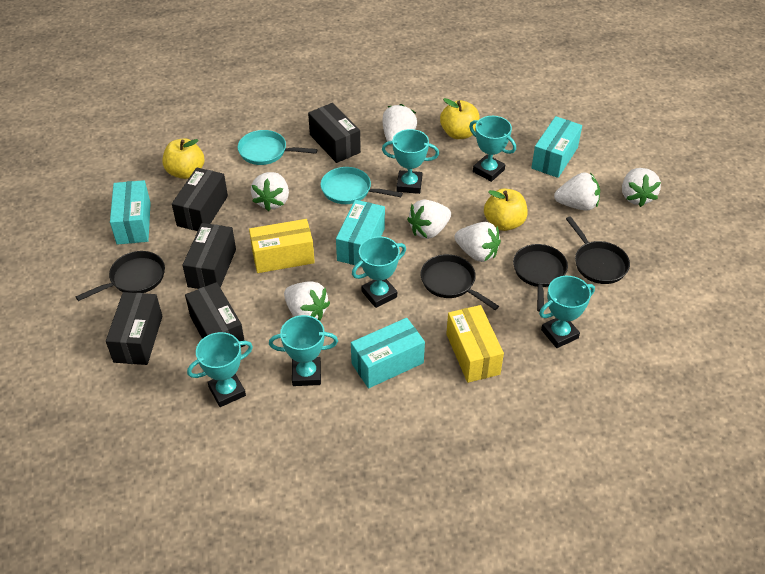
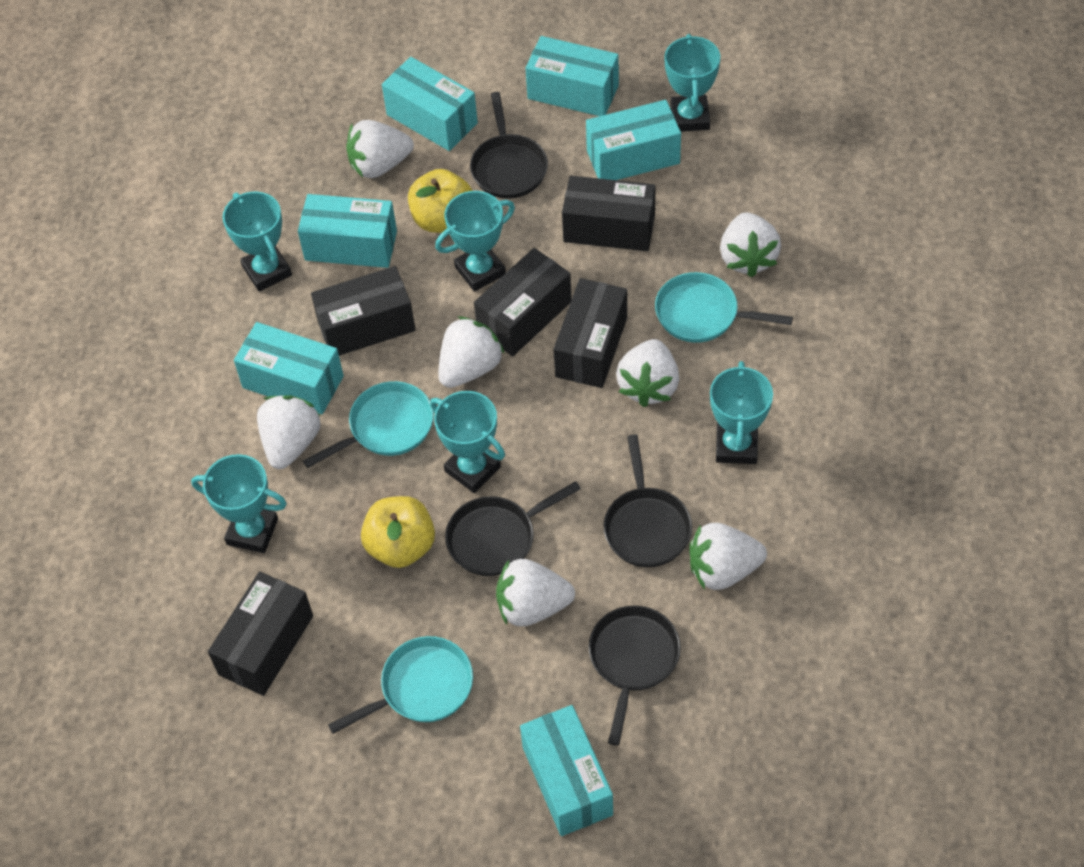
turquoise box: 4 -> 6
turquoise pan: 2 -> 3
yellow apple: 3 -> 2
yellow box: 2 -> 0

